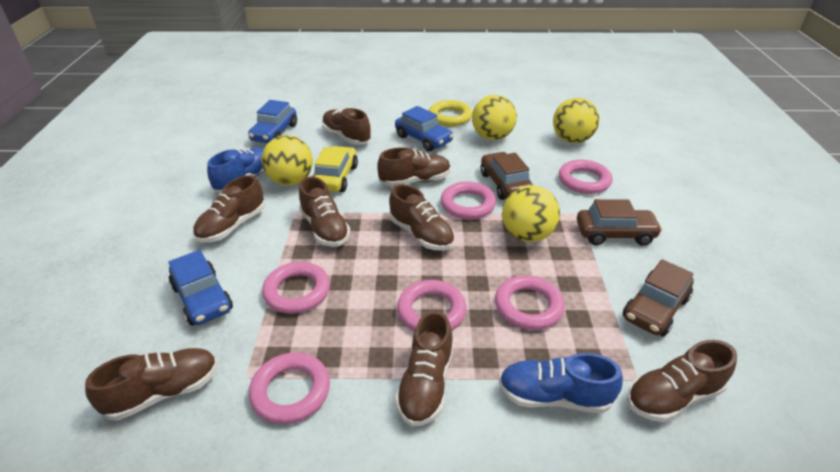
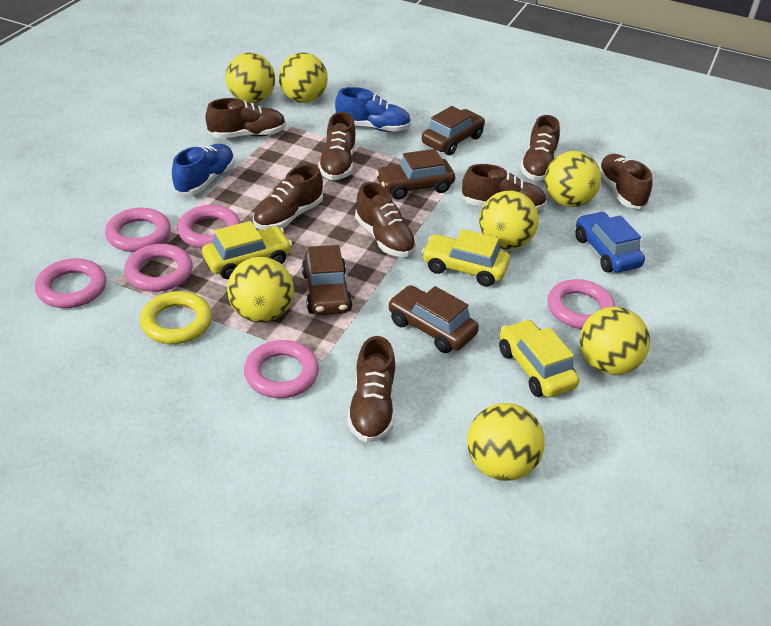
blue car: 3 -> 1
brown car: 3 -> 4
yellow ball: 4 -> 7
yellow car: 1 -> 3

